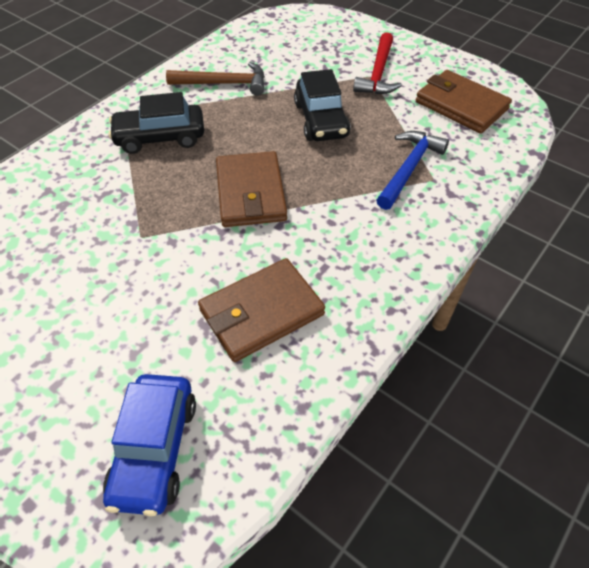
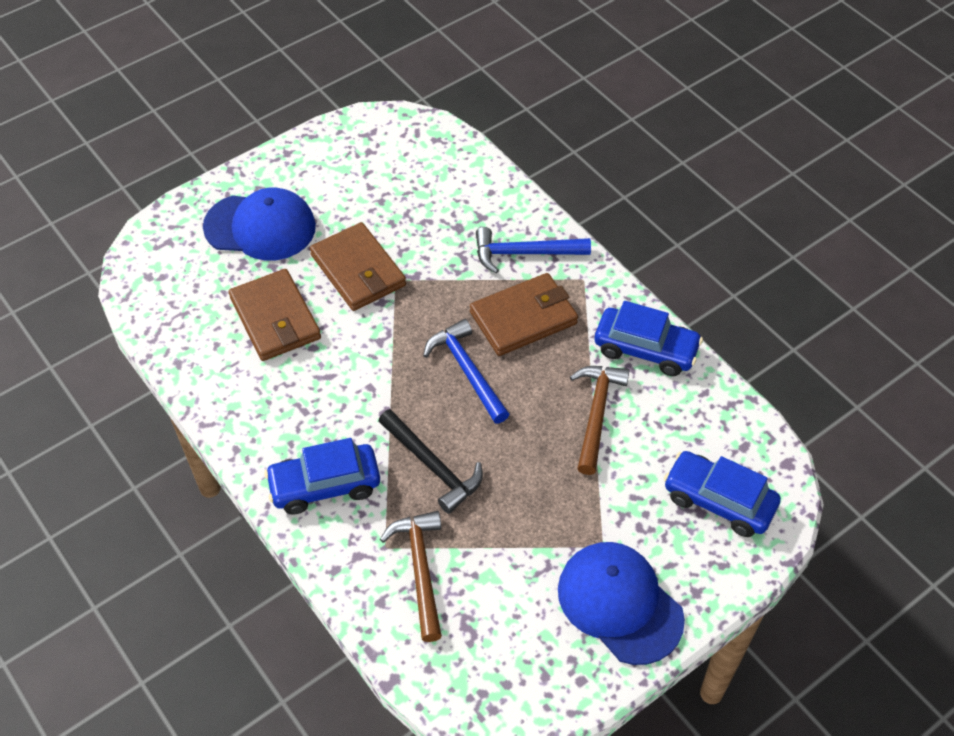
black car: 2 -> 0
black hammer: 0 -> 1
blue cap: 0 -> 2
blue car: 1 -> 3
blue hammer: 1 -> 2
brown hammer: 1 -> 2
red hammer: 1 -> 0

